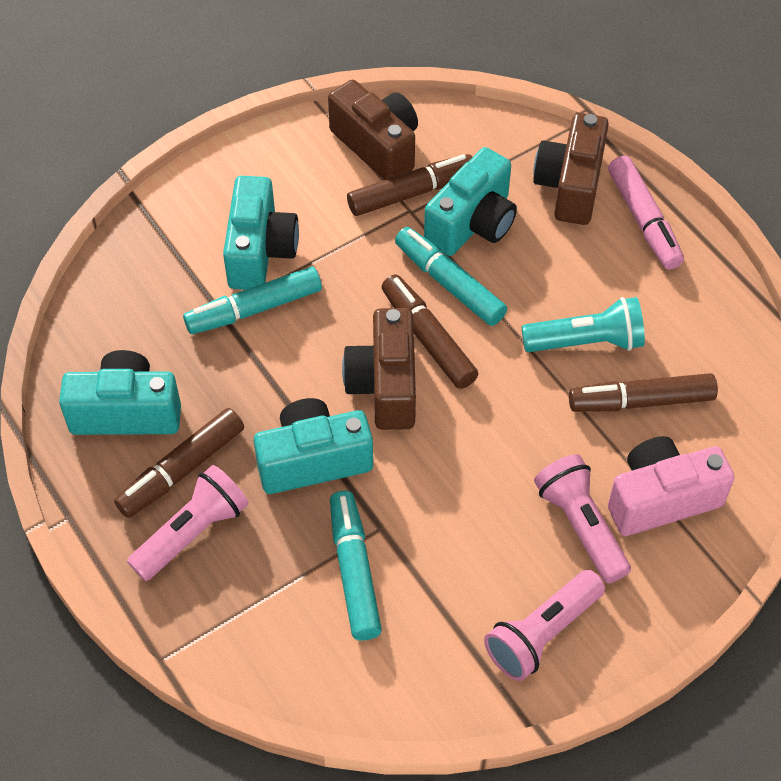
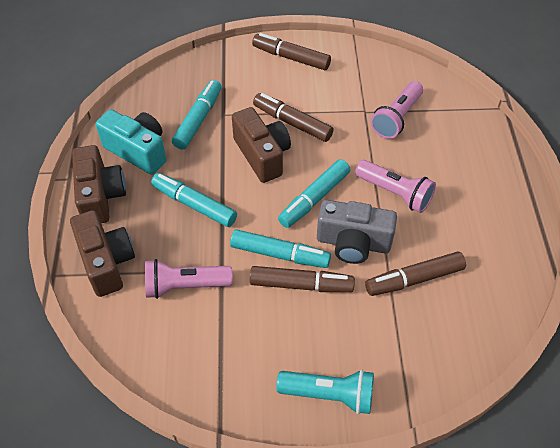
grey camera: 0 -> 1
pink camera: 1 -> 0
pink marker: 1 -> 0
turquoise camera: 4 -> 1
turquoise marker: 3 -> 4

